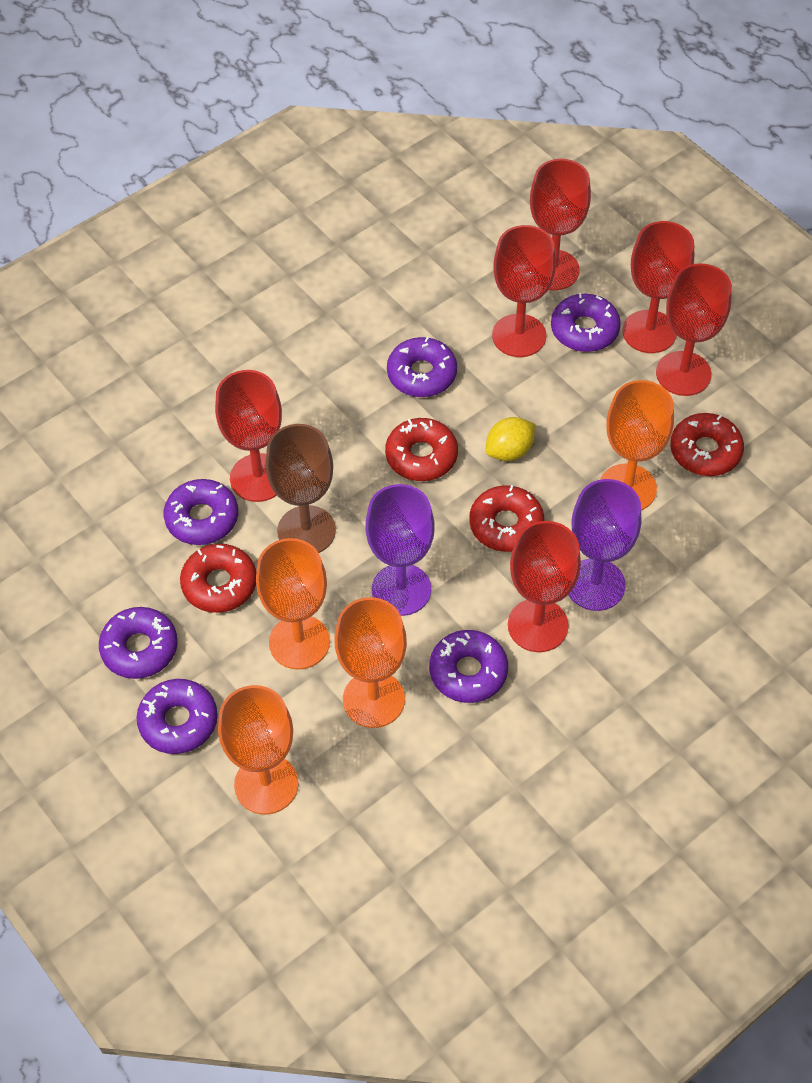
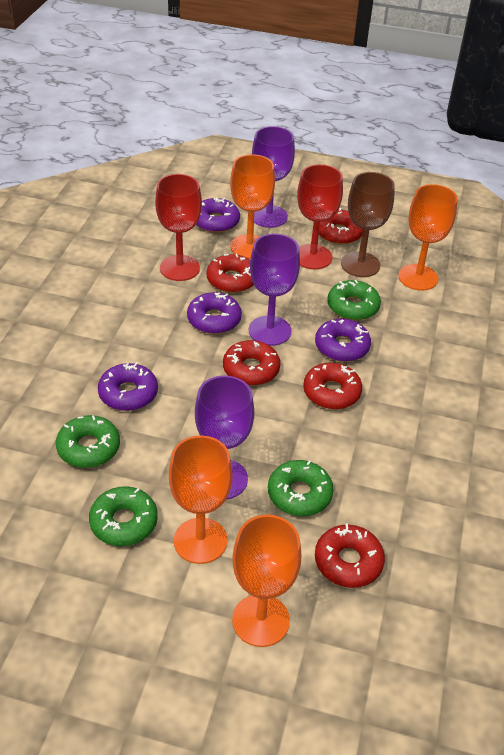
green donut: 0 -> 4
purple donut: 6 -> 4
purple goblet: 2 -> 3
red donut: 4 -> 5
red goblet: 6 -> 2
yellow lemon: 1 -> 0

